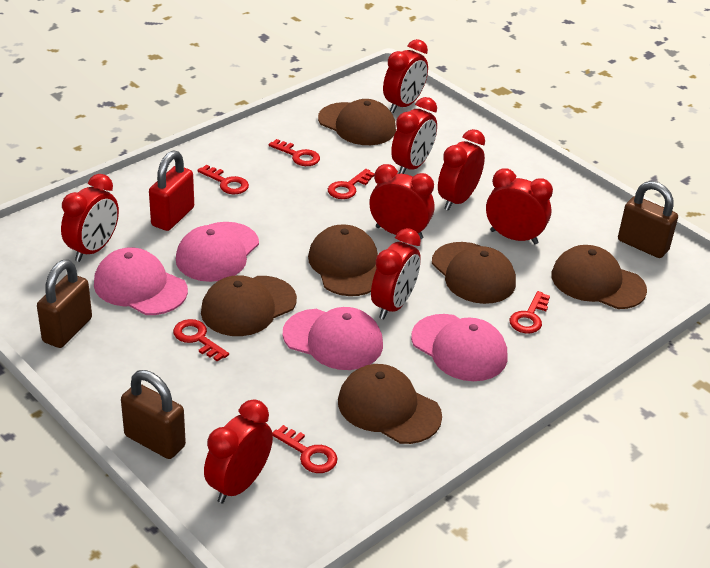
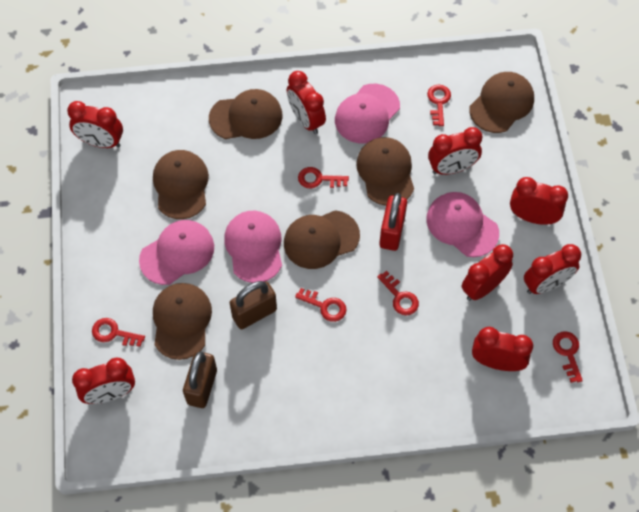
brown padlock: 3 -> 2

